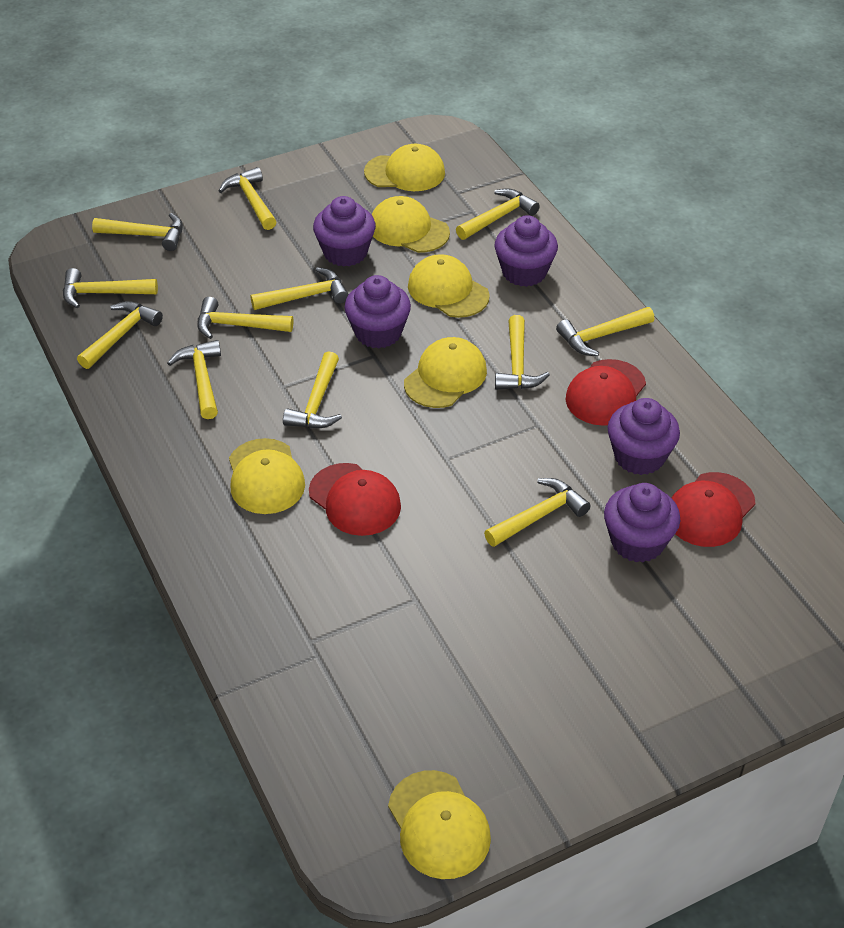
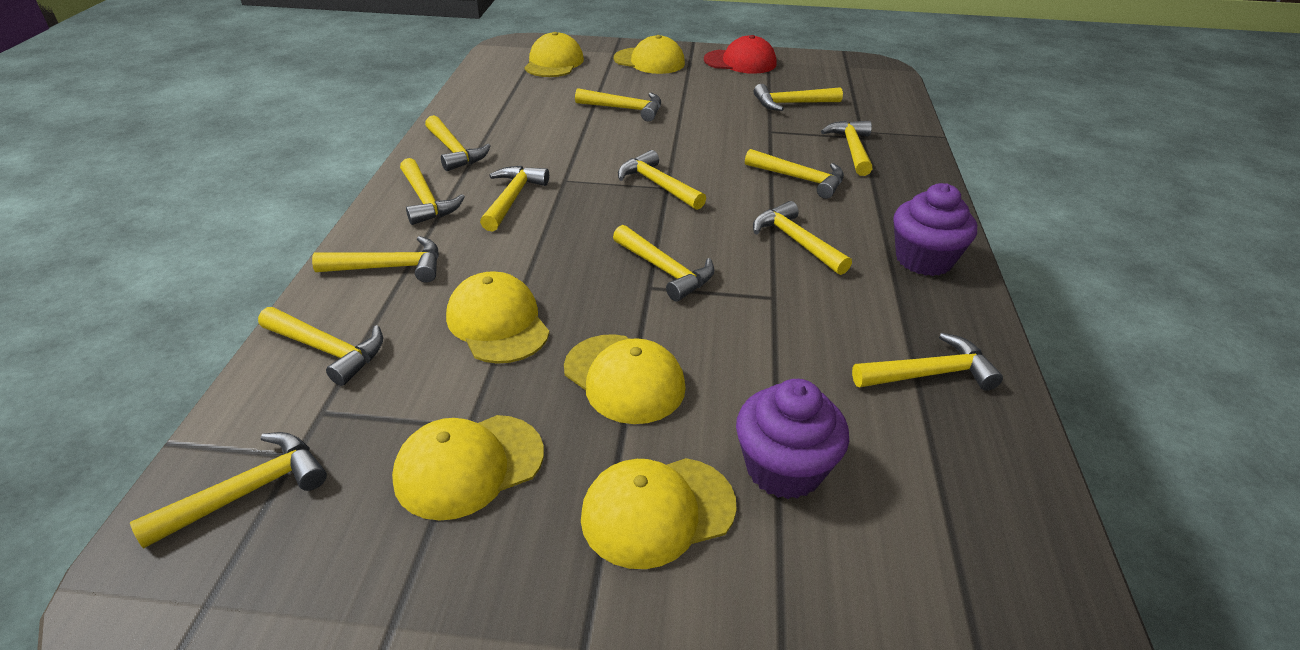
purple cupcake: 5 -> 2
red cap: 3 -> 1
yellow hammer: 12 -> 14

